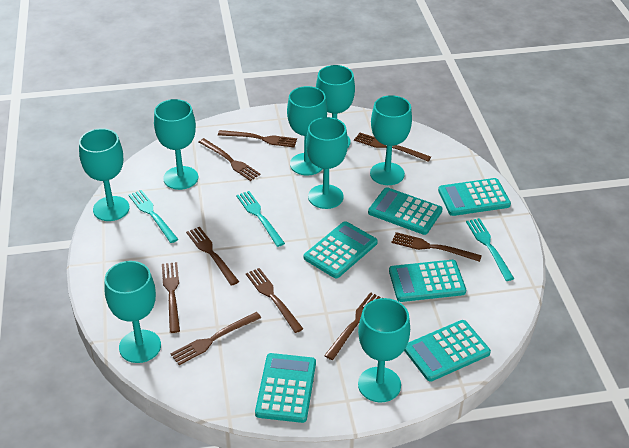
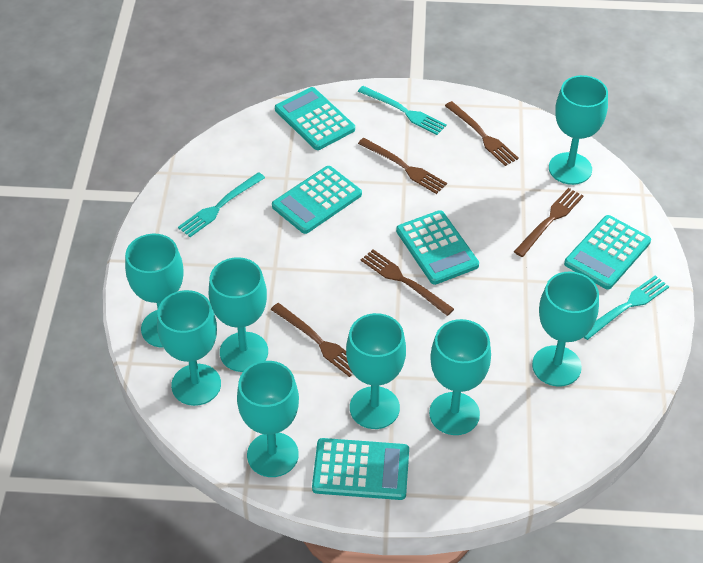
brown fork: 9 -> 5
turquoise calculator: 6 -> 5

